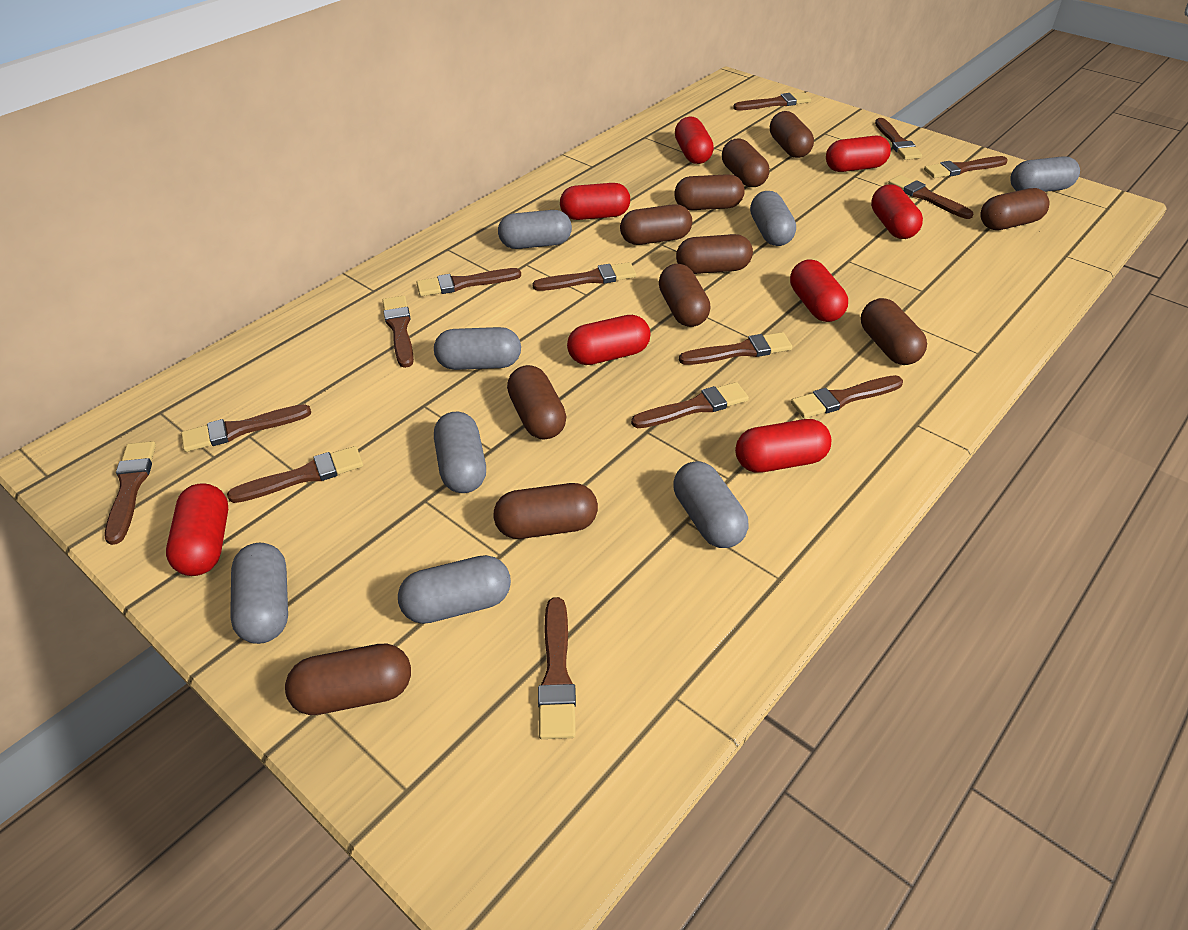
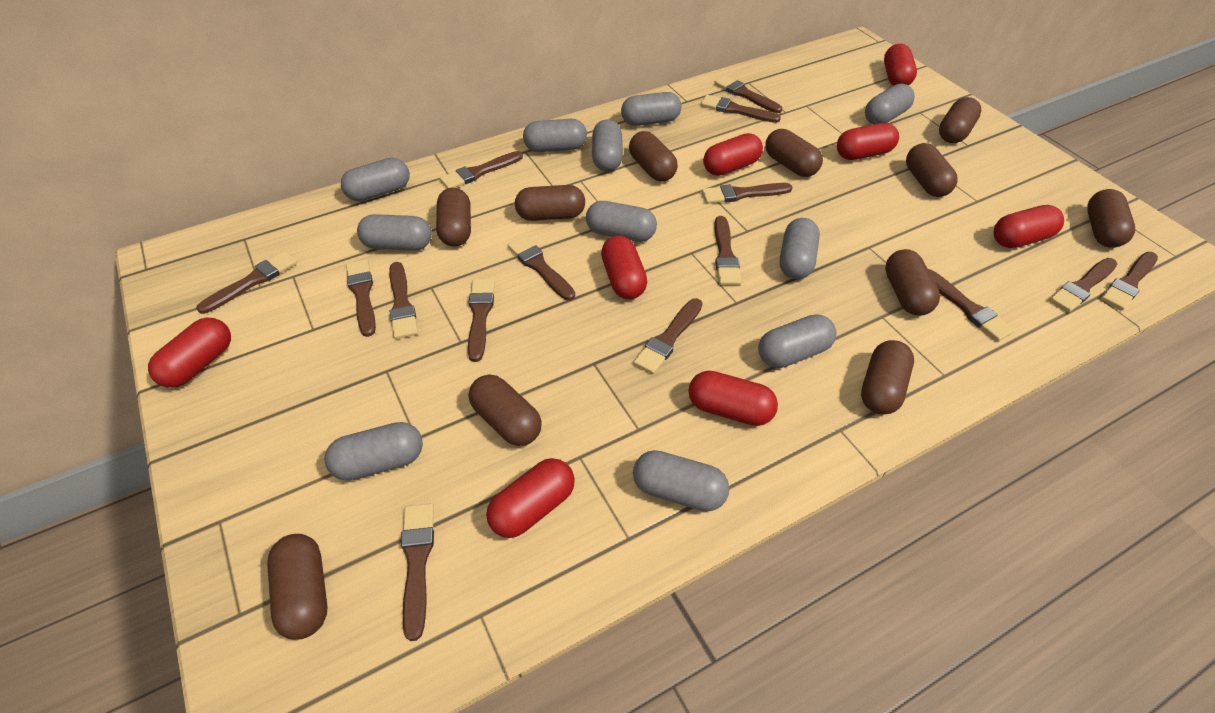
brown brush: 14 -> 15
grey capsule: 8 -> 11

